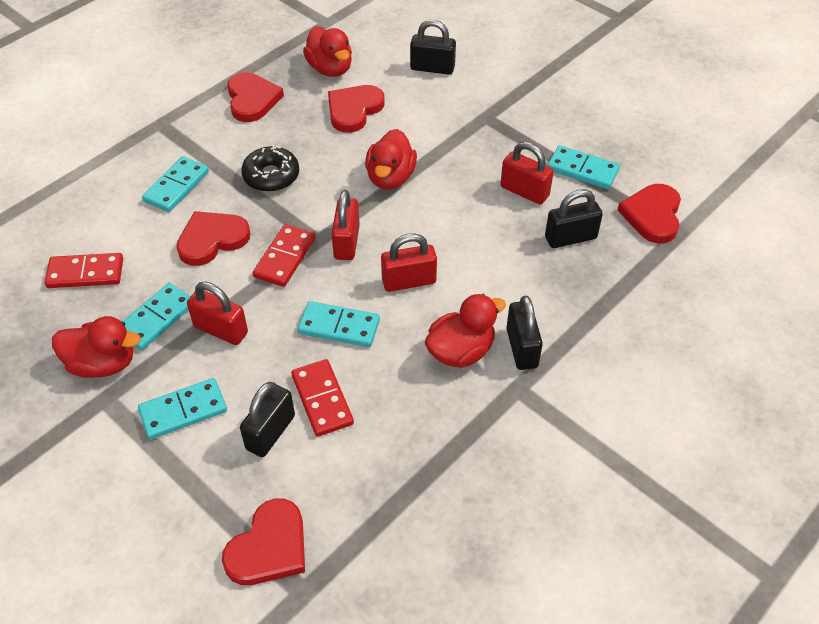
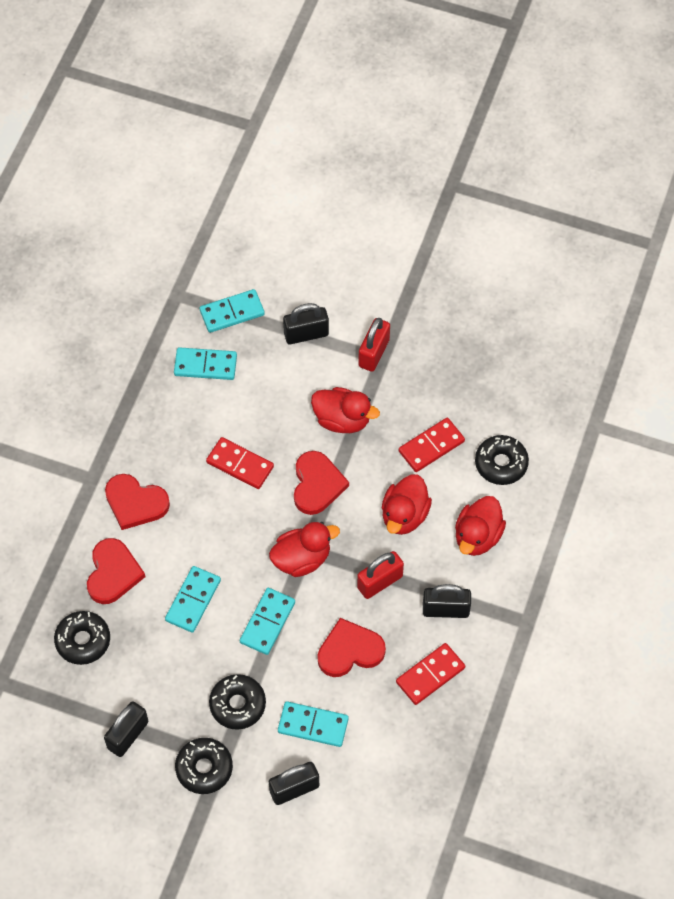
black donut: 1 -> 4
red heart: 5 -> 4
red padlock: 4 -> 2

